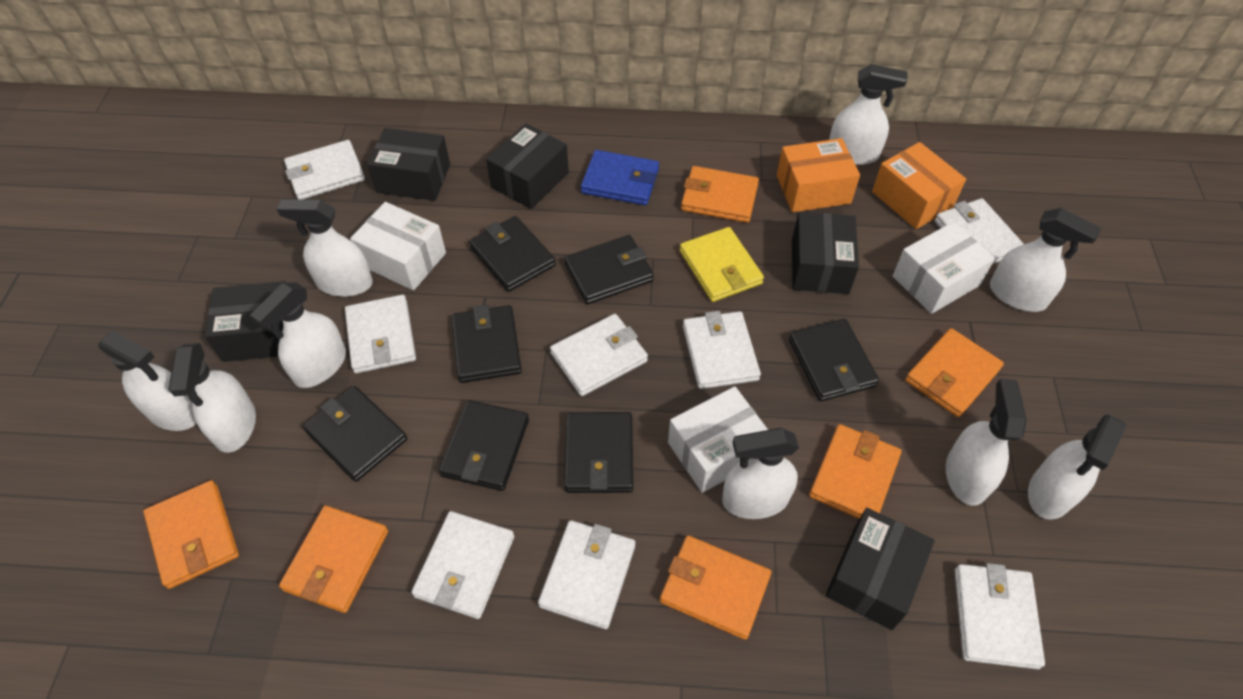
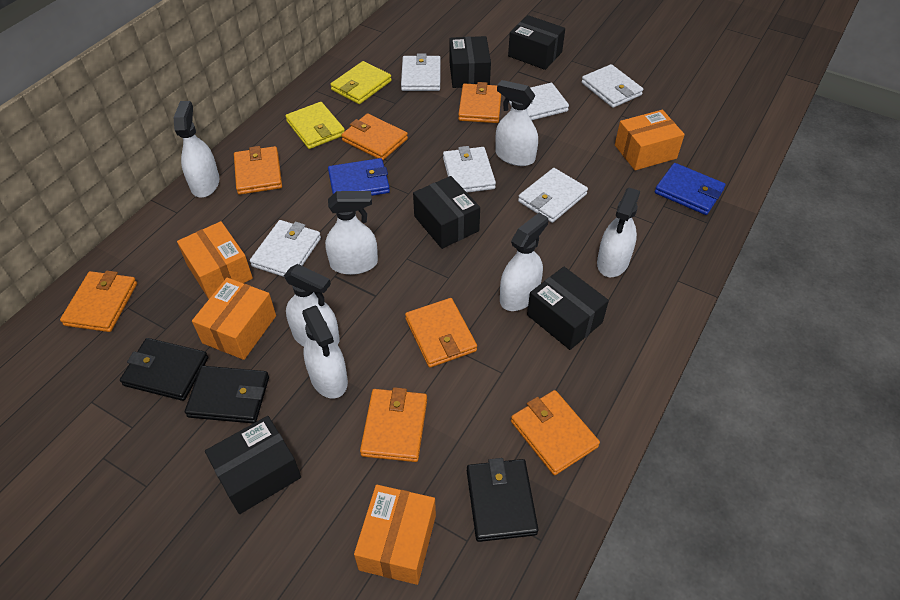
black wallet: 7 -> 3
blue wallet: 1 -> 2
orange box: 2 -> 4
orange wallet: 6 -> 7
white box: 3 -> 0
white spray bottle: 9 -> 7
white wallet: 8 -> 6
yellow wallet: 1 -> 2

